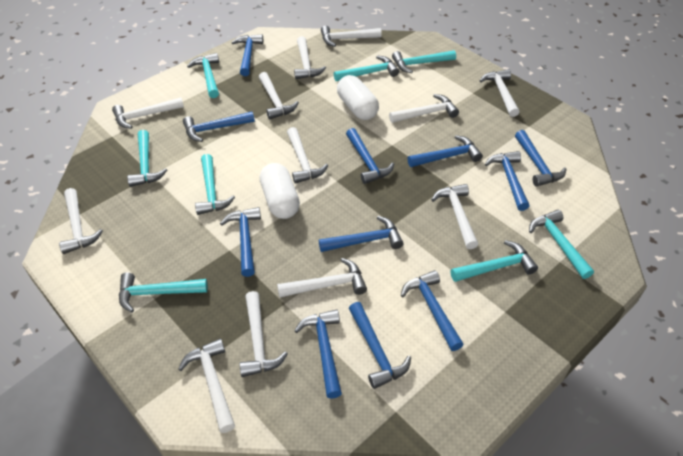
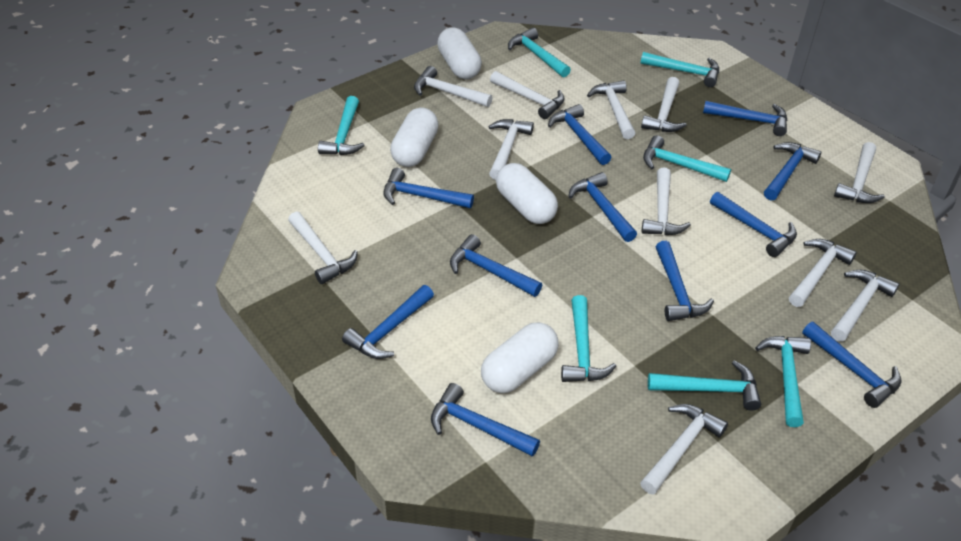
turquoise hammer: 8 -> 7
white capsule: 2 -> 4
white hammer: 12 -> 11

